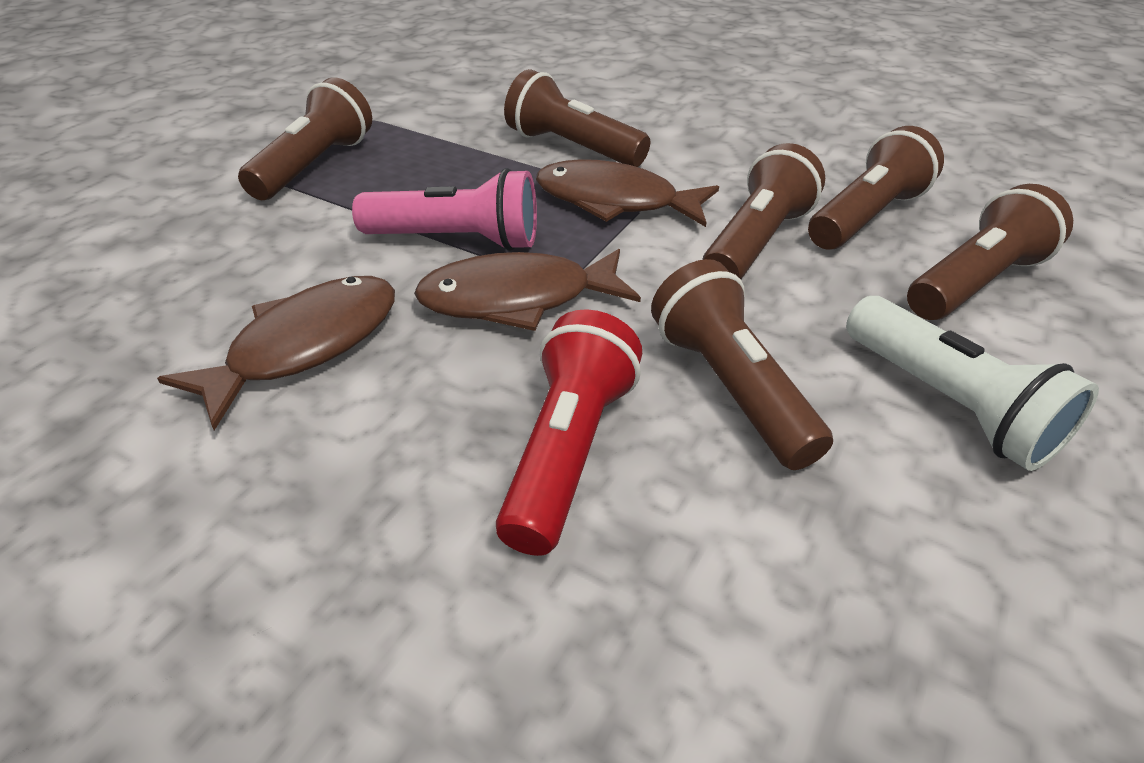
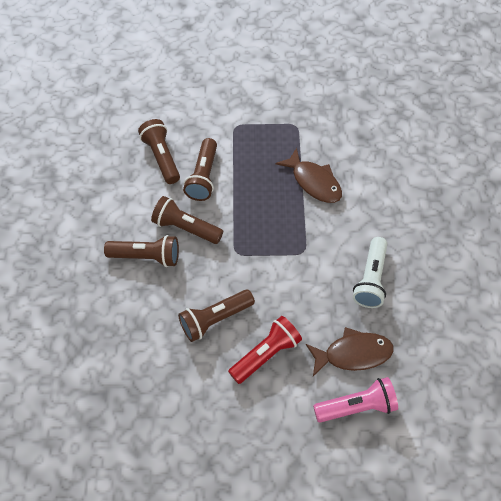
brown fish: 3 -> 2
brown flashlight: 6 -> 5

